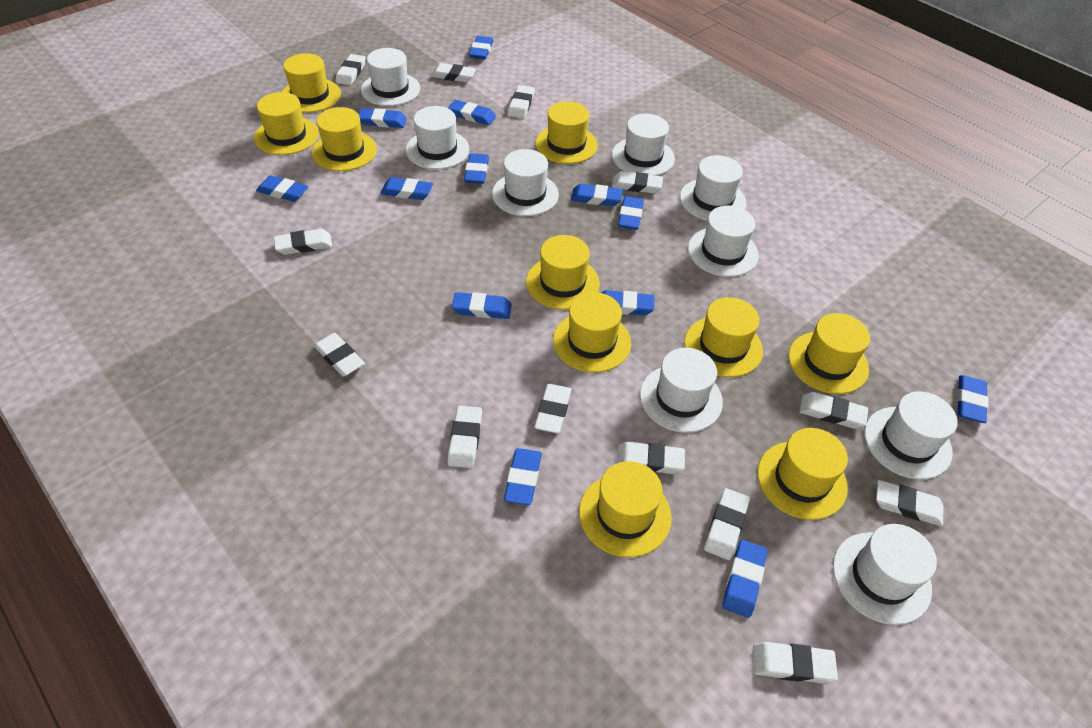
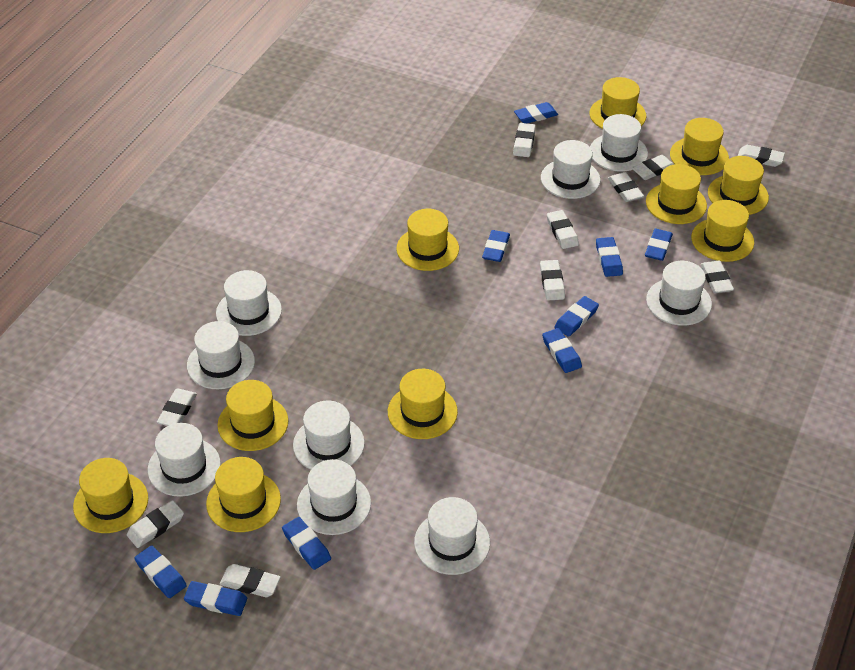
blue eraser: 13 -> 9
white eraser: 13 -> 10

